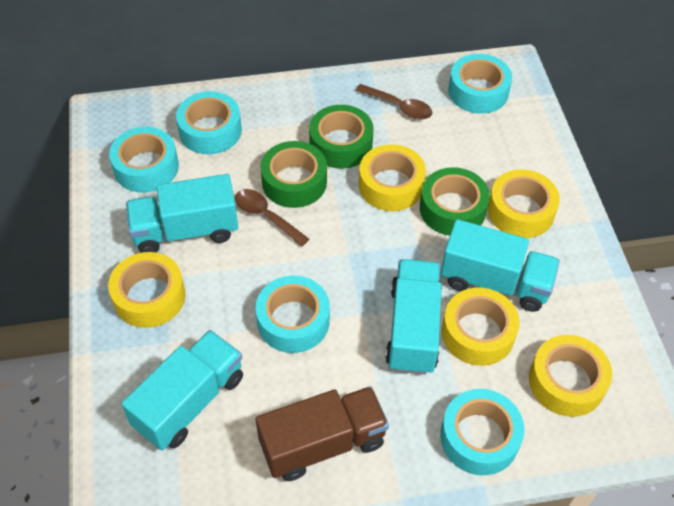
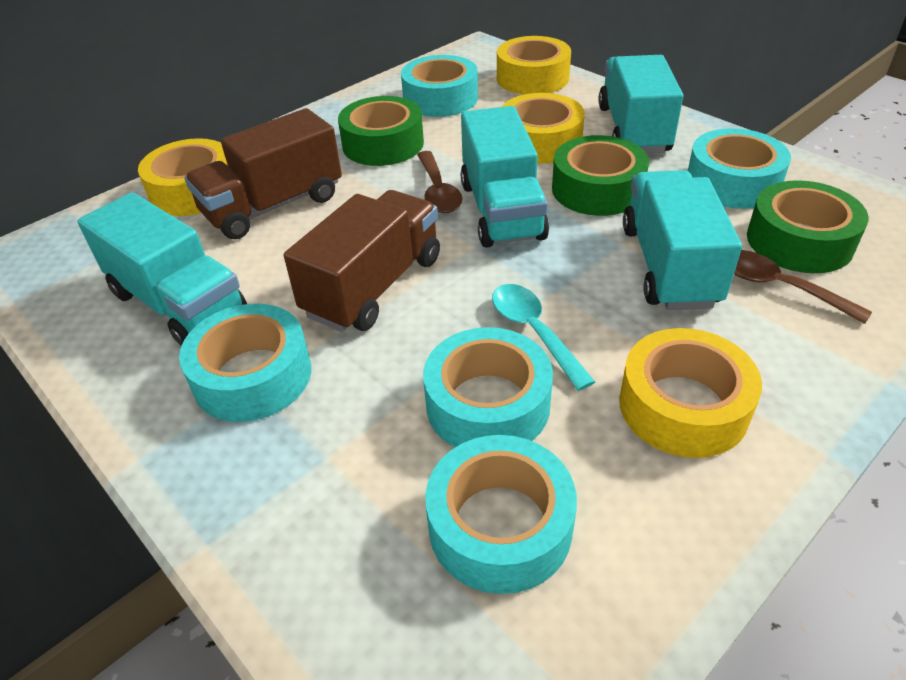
brown truck: 1 -> 2
turquoise spoon: 0 -> 1
yellow tape: 5 -> 4

